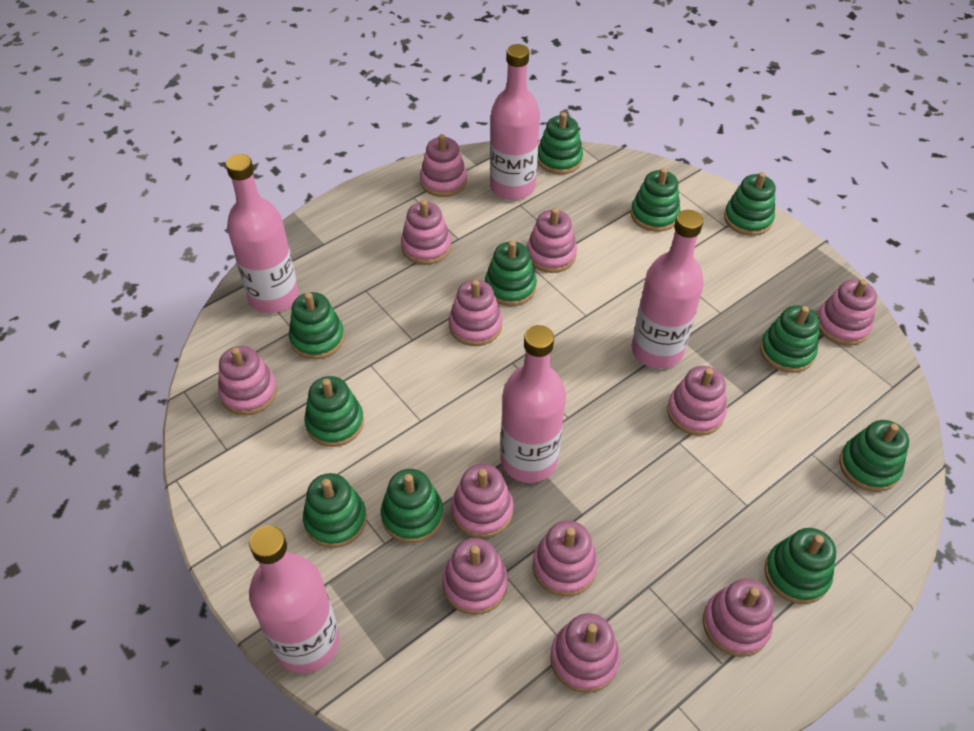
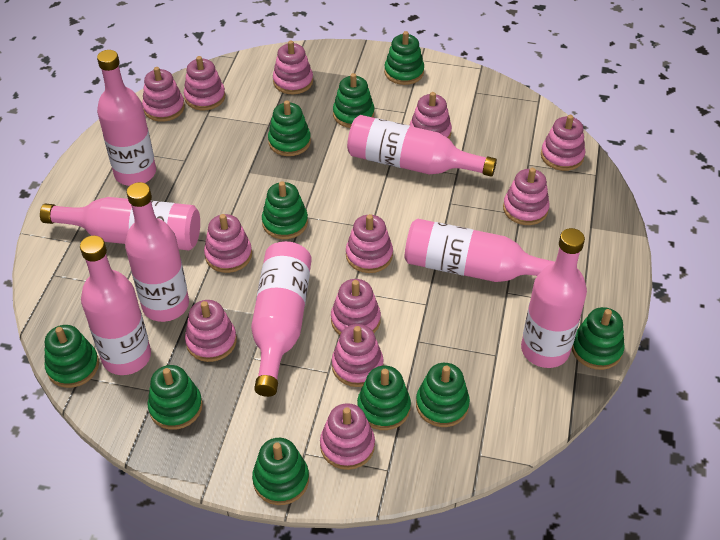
green stacking toy: 11 -> 10
pink bottle: 5 -> 8

